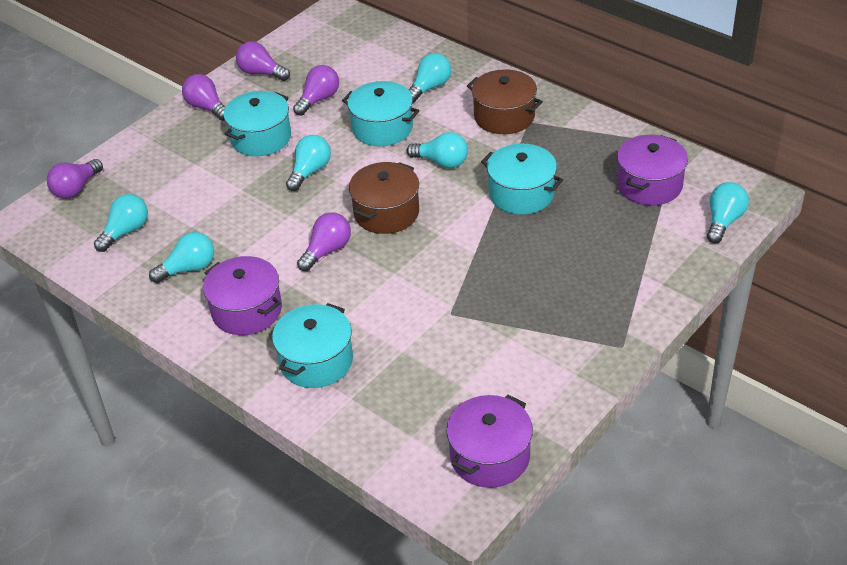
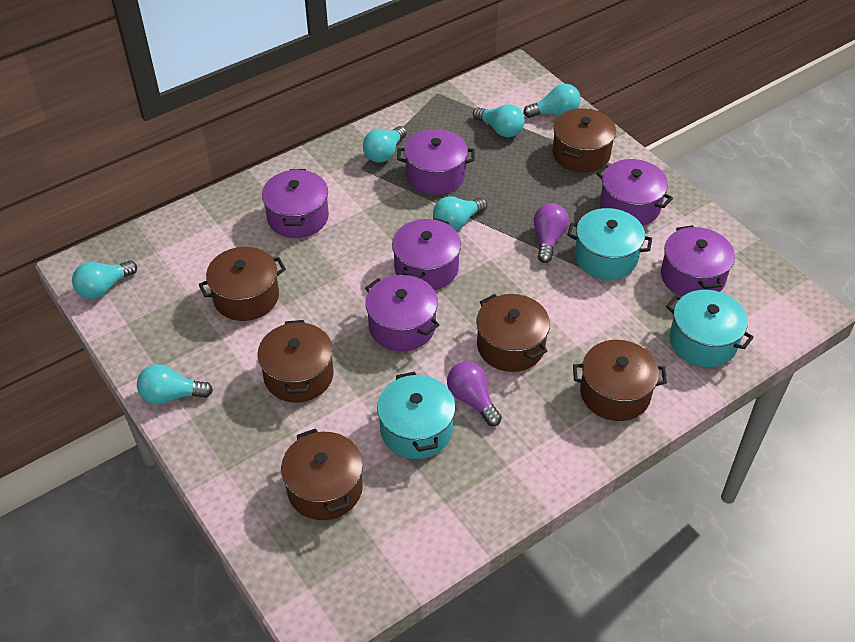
brown pot: 2 -> 6
purple light bulb: 5 -> 2
purple pot: 3 -> 6
turquoise pot: 4 -> 3

